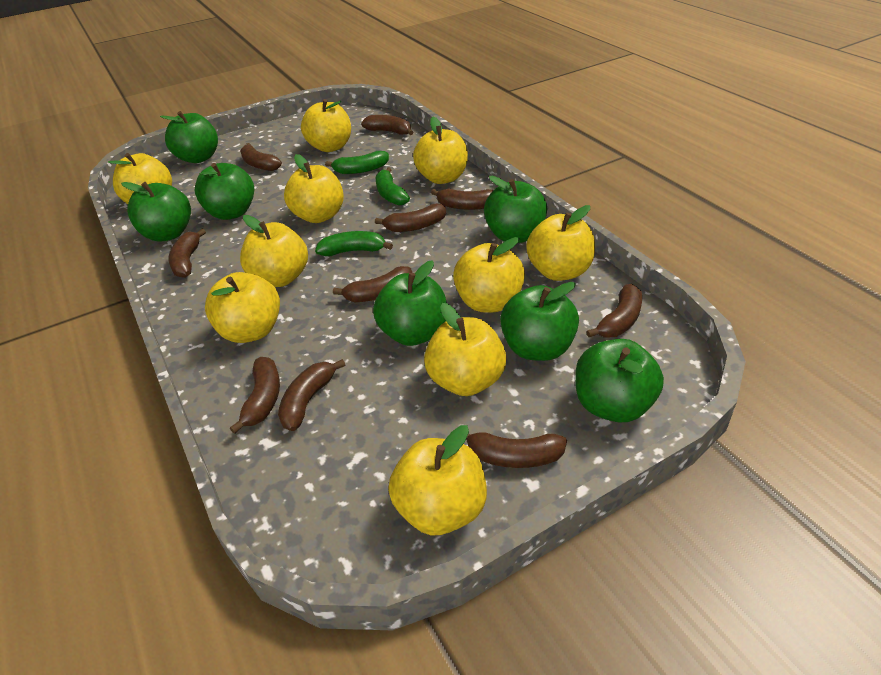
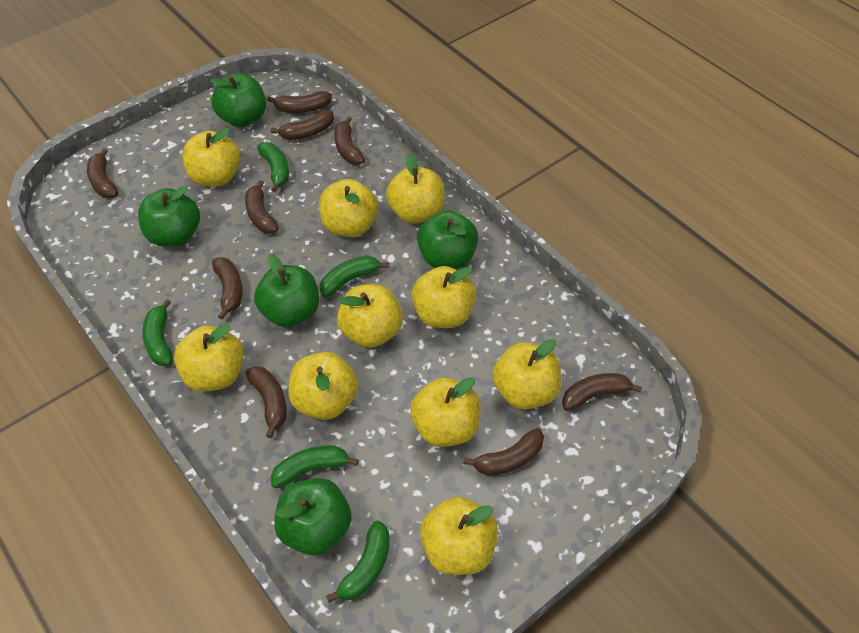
brown banana: 10 -> 9
green apple: 7 -> 5
green banana: 3 -> 5

